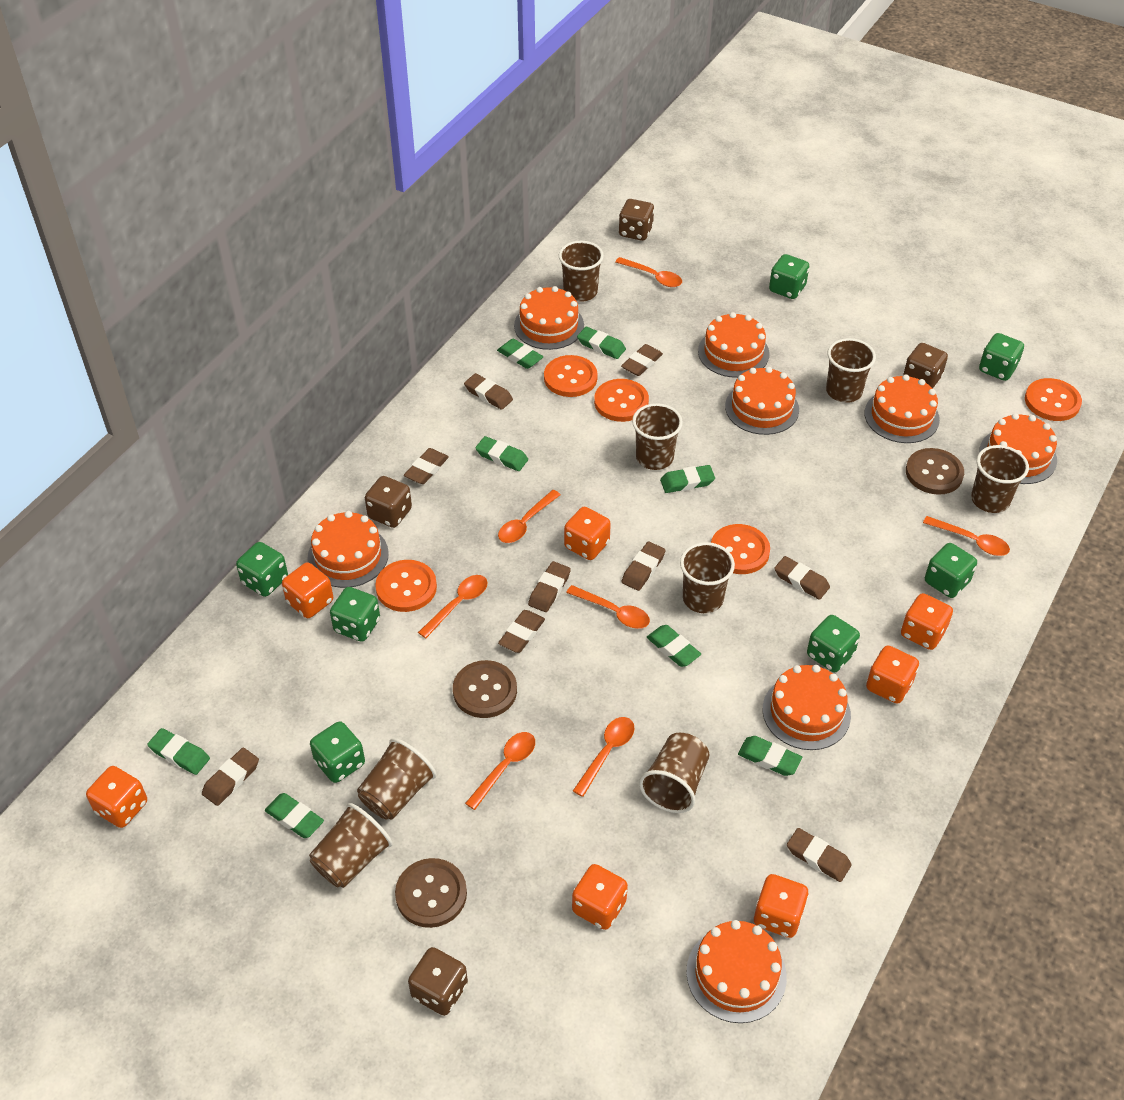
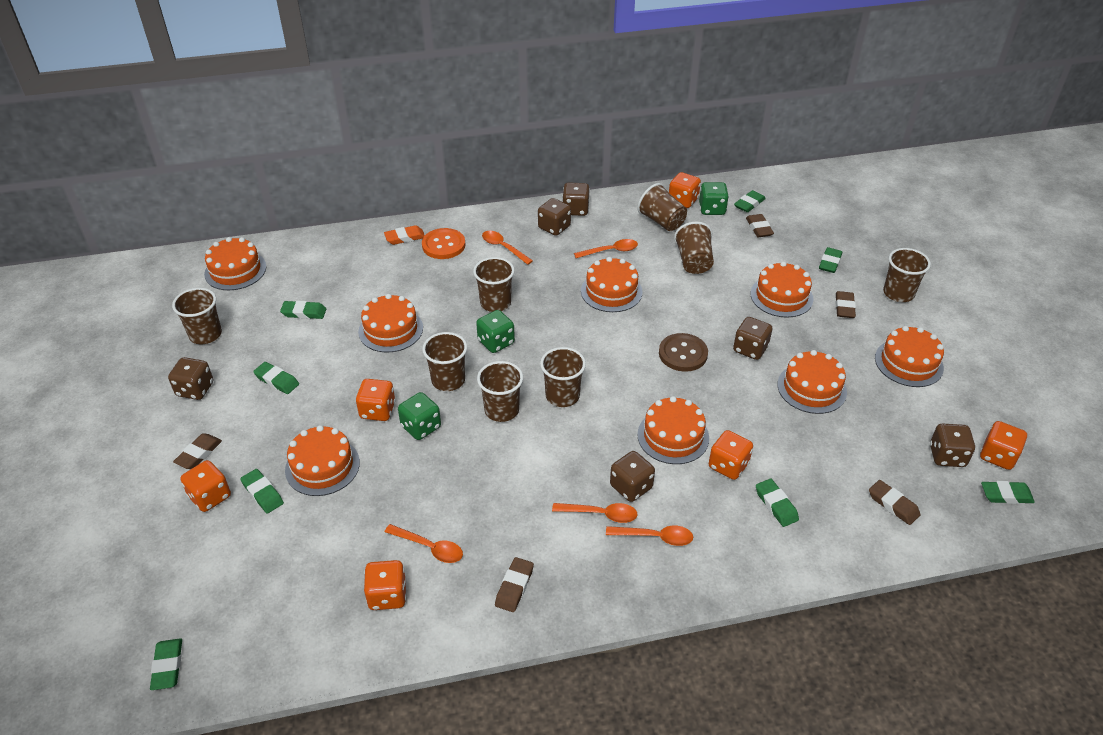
brown button: 3 -> 1
brown dice: 4 -> 6
brown eraser: 9 -> 5
green dice: 7 -> 3
orange button: 5 -> 1
orange dice: 7 -> 6
orange eraser: 0 -> 1
orange spoon: 7 -> 5

